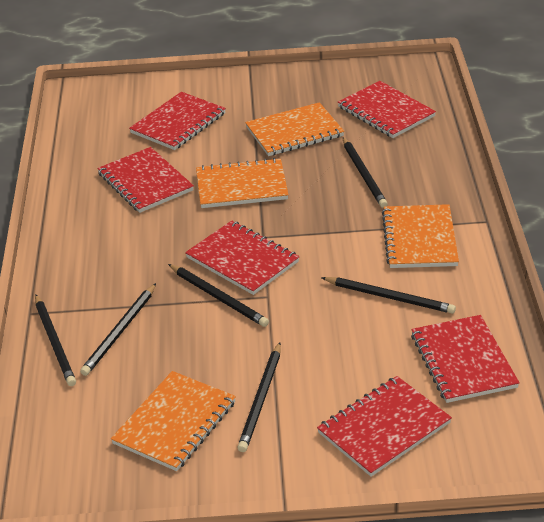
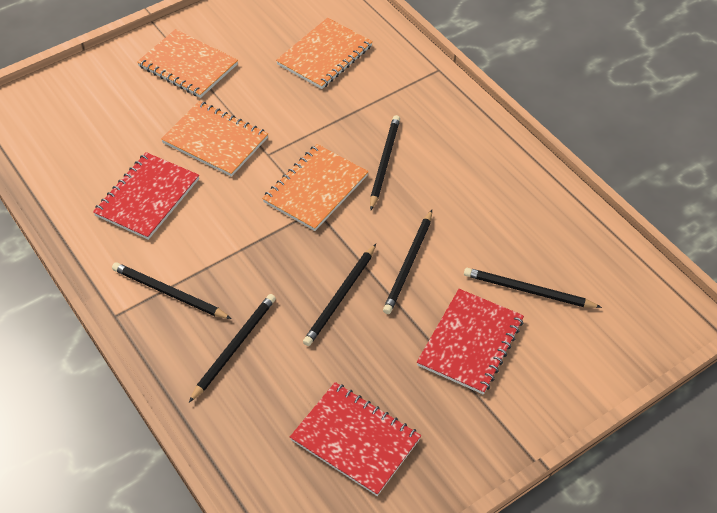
red notebook: 6 -> 3

